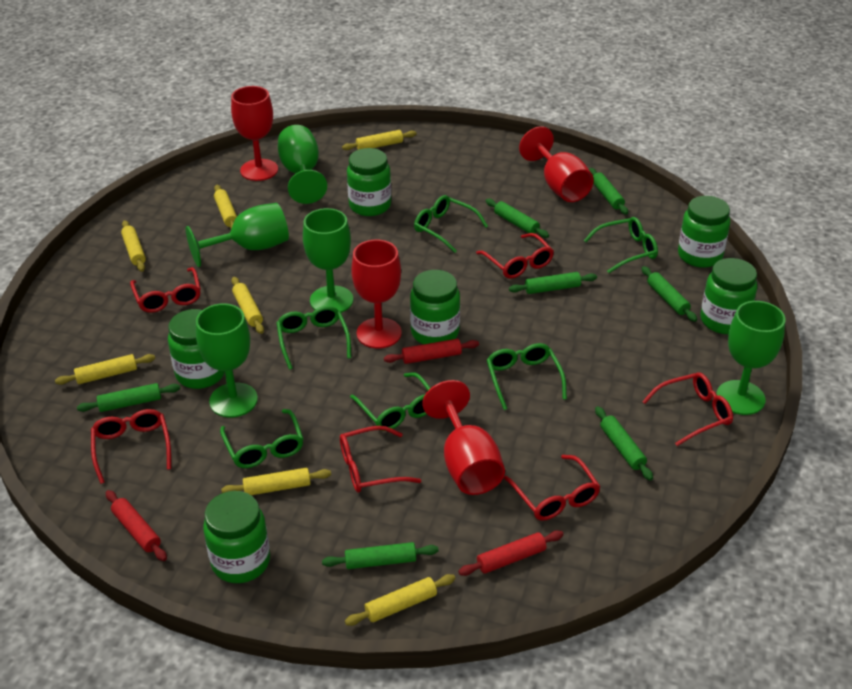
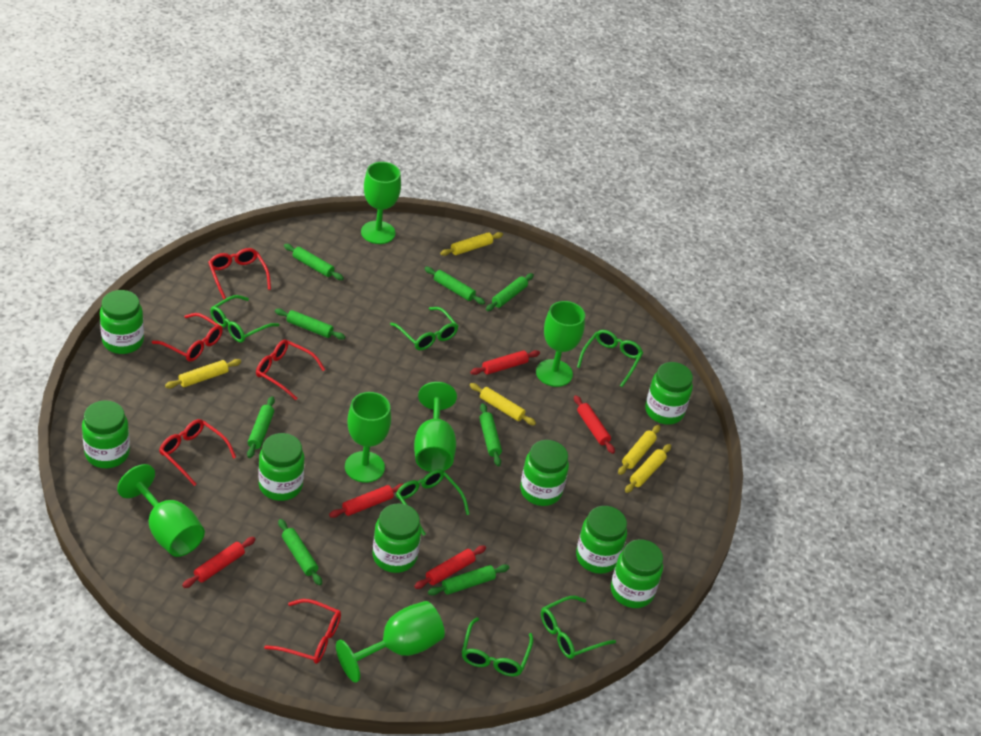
green goblet: 5 -> 6
green jar: 6 -> 8
green rolling pin: 7 -> 8
red glasses: 6 -> 5
red goblet: 4 -> 0
red rolling pin: 3 -> 5
yellow rolling pin: 7 -> 5

